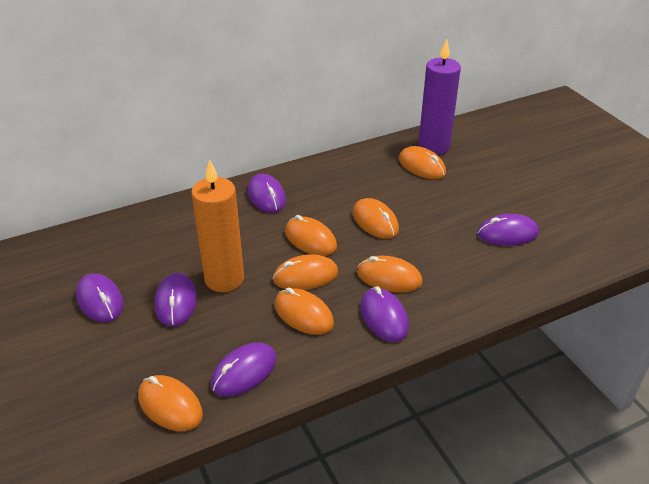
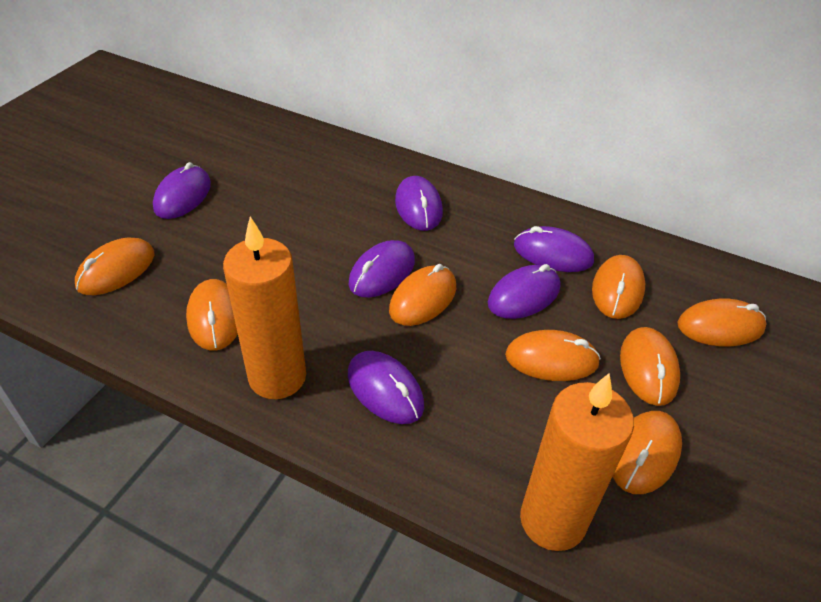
orange candle: 1 -> 2
orange mouse: 7 -> 8
purple candle: 1 -> 0

